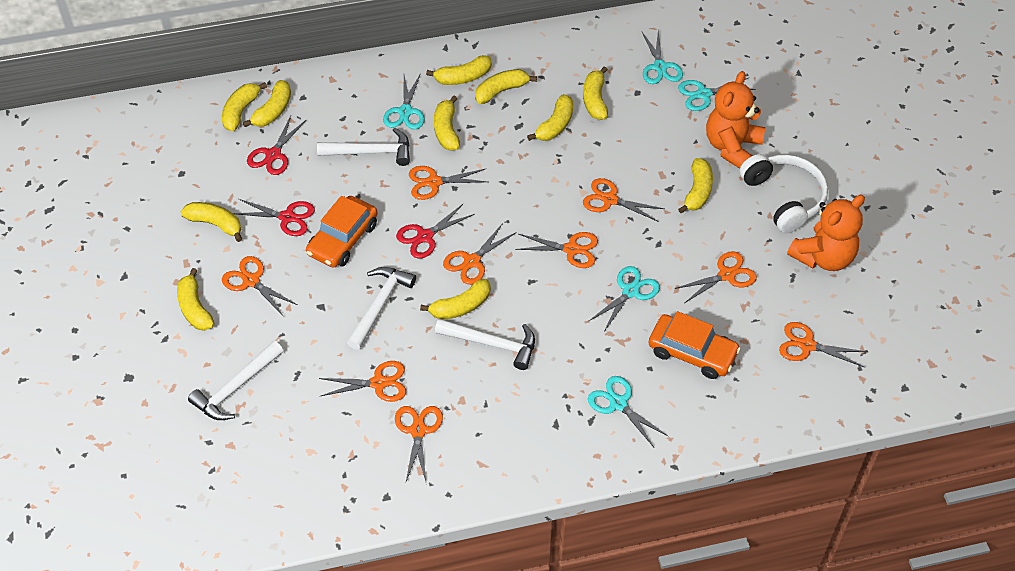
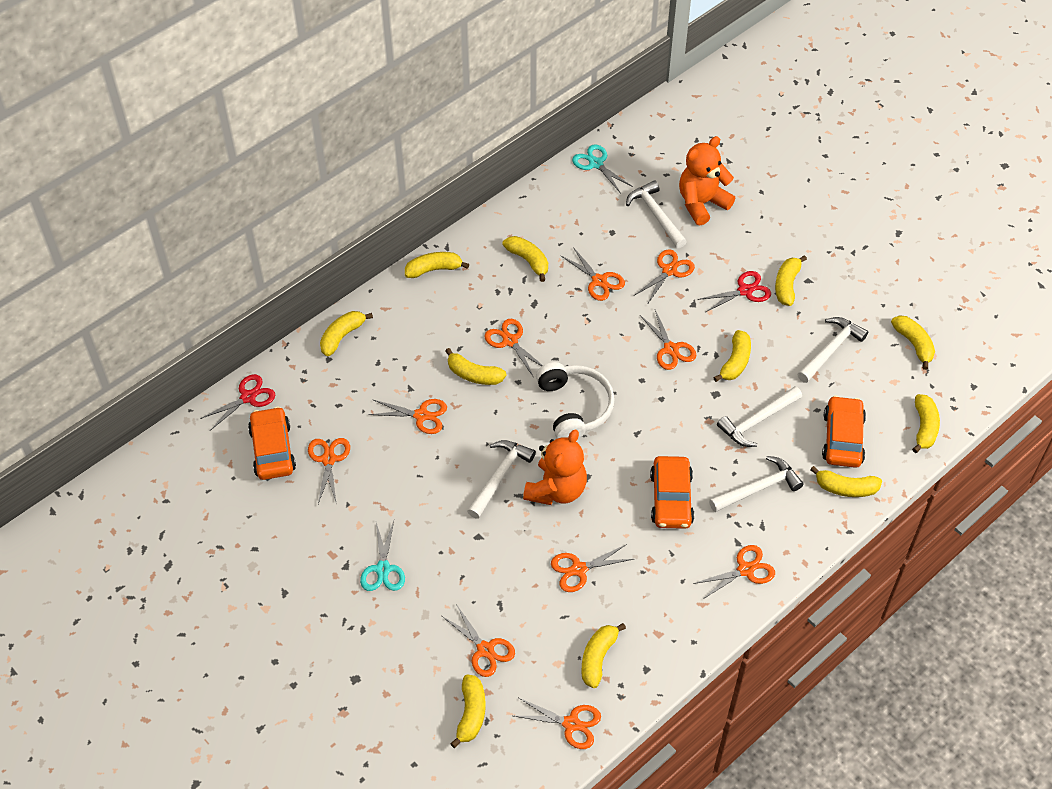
orange car: 2 -> 3
orange scissors: 9 -> 10
red scissors: 3 -> 2
turquoise scissors: 5 -> 2
white hammer: 4 -> 5

